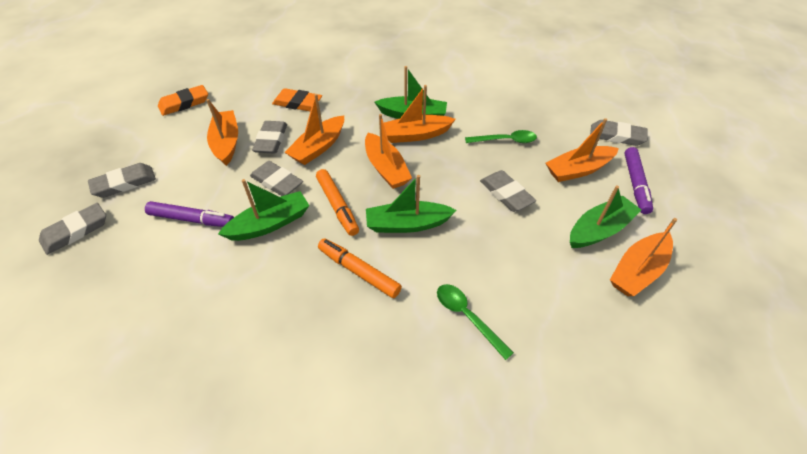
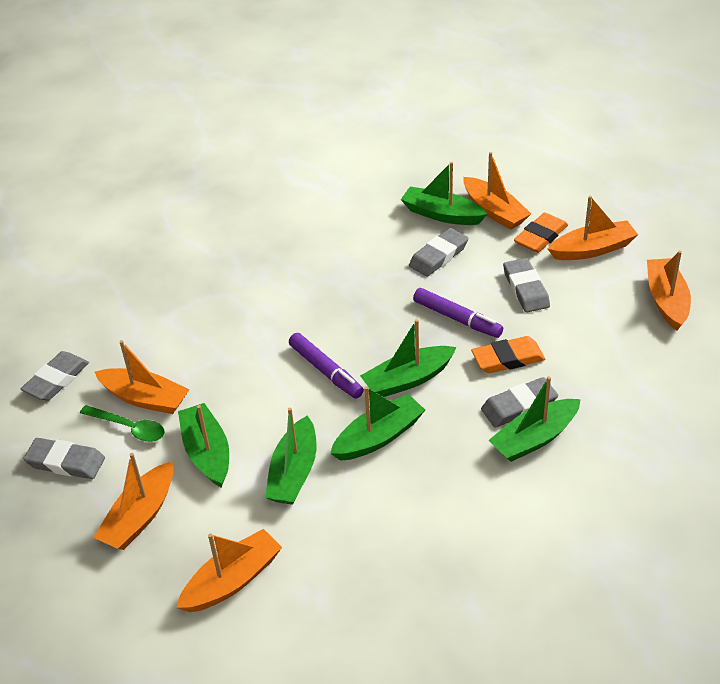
green boat: 4 -> 6
green spoon: 2 -> 1
grey eraser: 6 -> 5
orange marker: 2 -> 0

